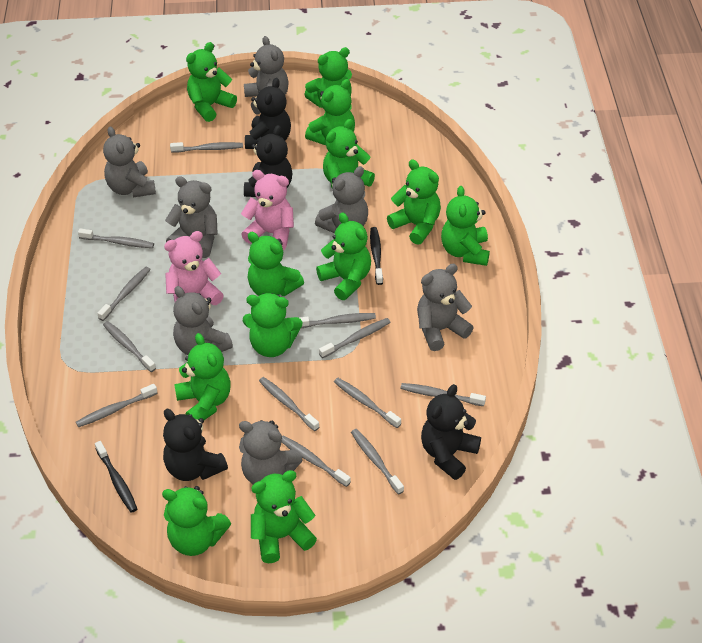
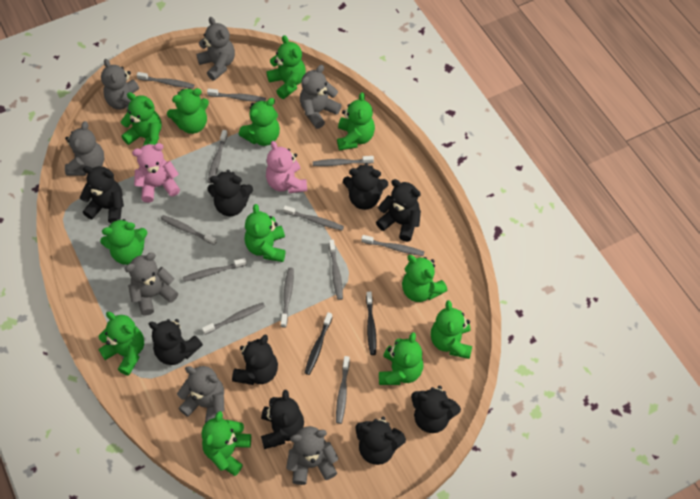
black teddy bear: 4 -> 9

